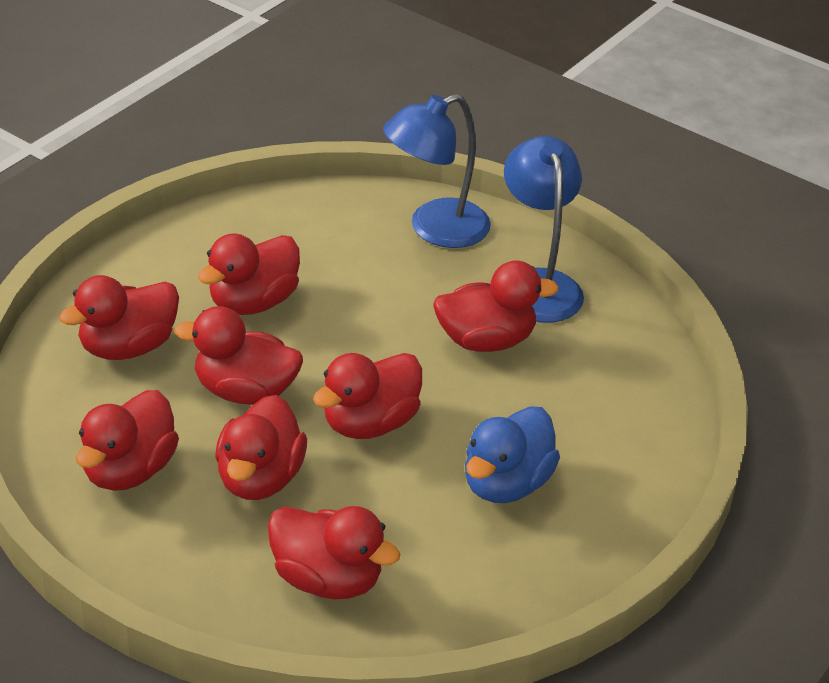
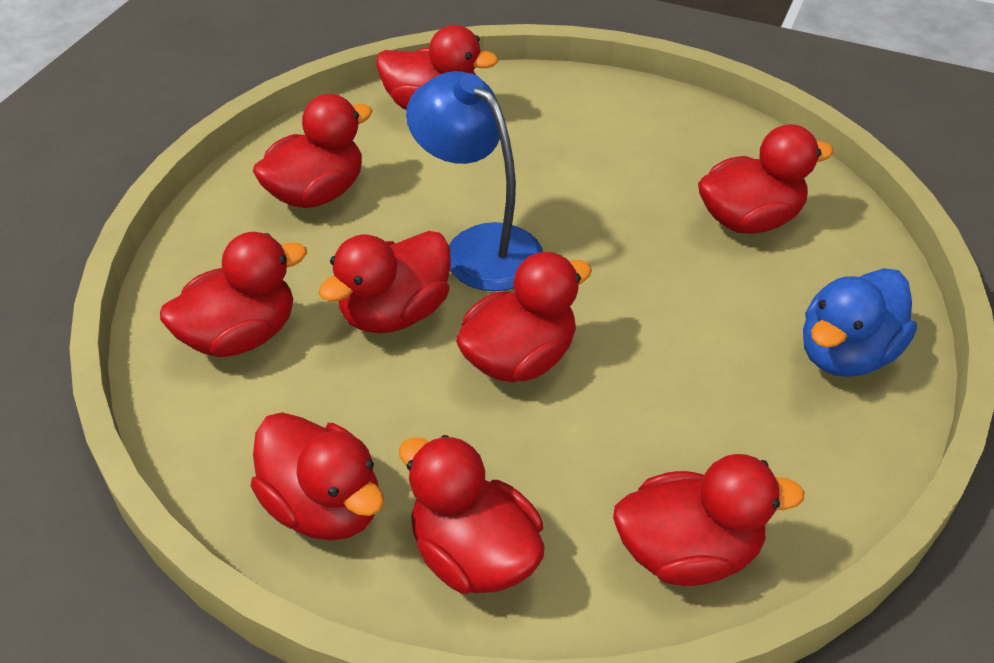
blue lamp: 2 -> 1
red duck: 8 -> 9

